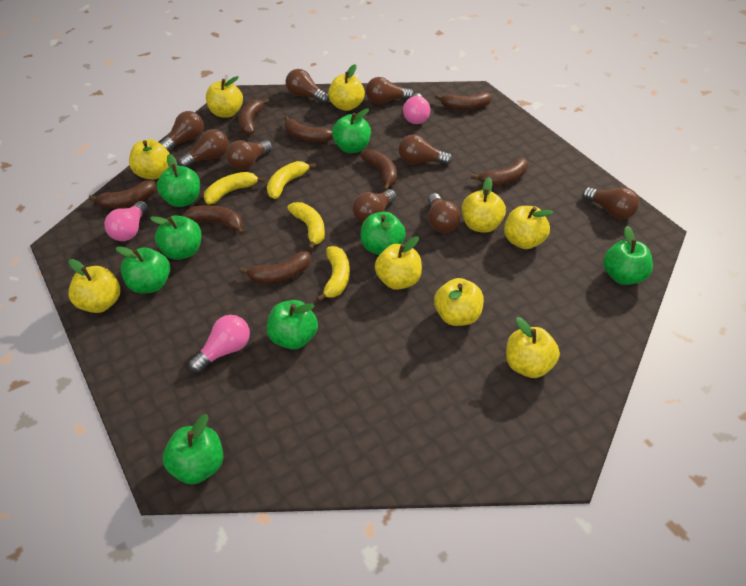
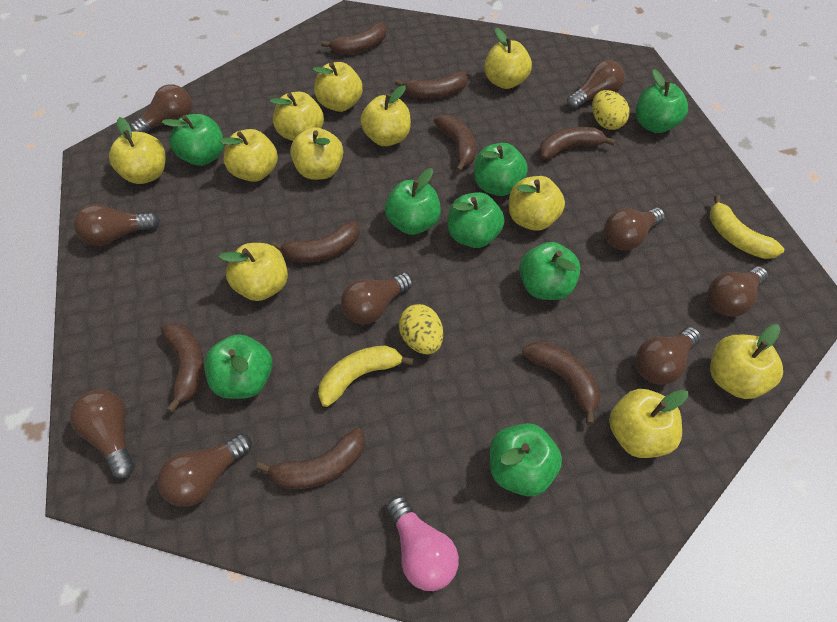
pink light bulb: 3 -> 1
yellow apple: 9 -> 11
yellow banana: 4 -> 2
yellow egg: 0 -> 2

